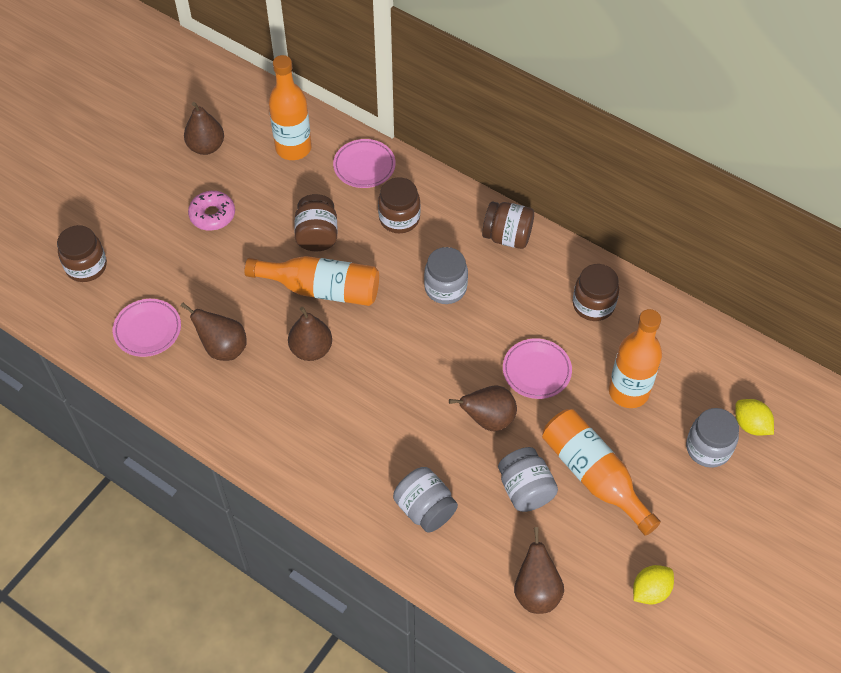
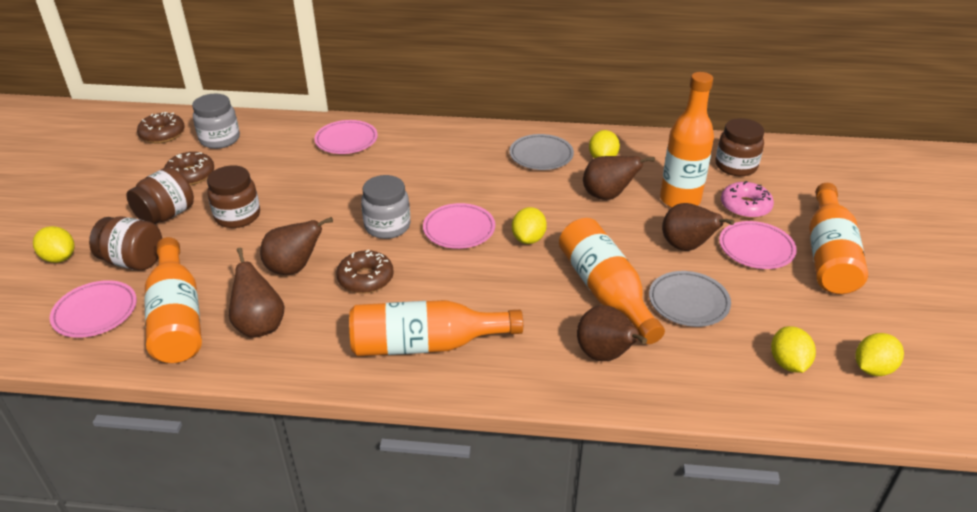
brown donut: 0 -> 3
brown jar: 5 -> 4
grey jar: 4 -> 2
grey plate: 0 -> 2
orange bottle: 4 -> 5
pink plate: 3 -> 4
yellow lemon: 2 -> 5

